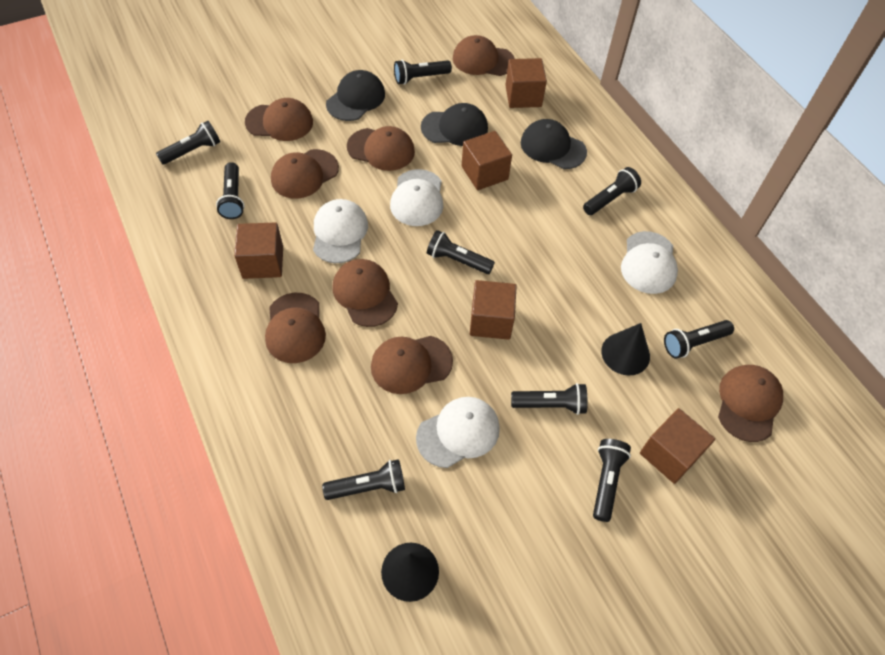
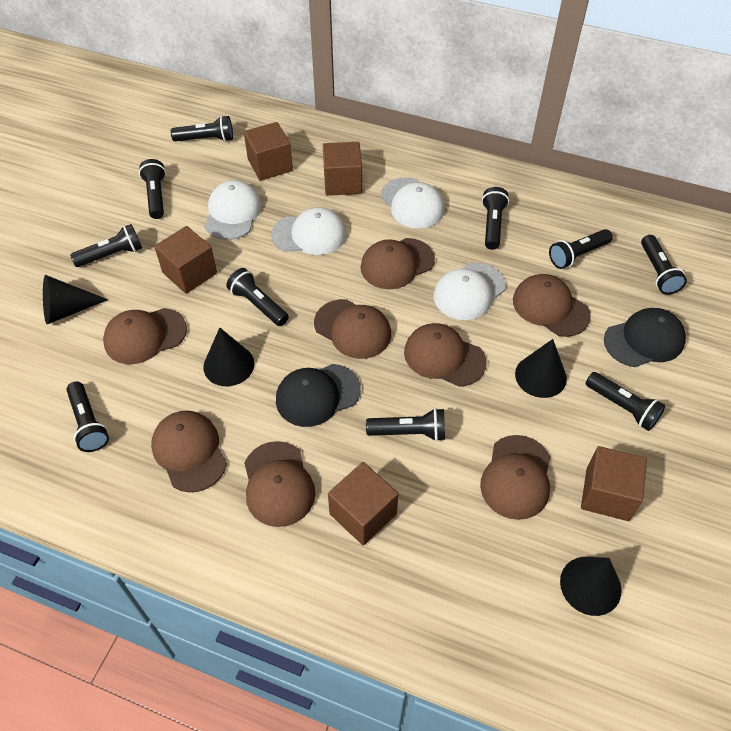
black cap: 3 -> 2
black cone: 2 -> 4
black flashlight: 9 -> 10

